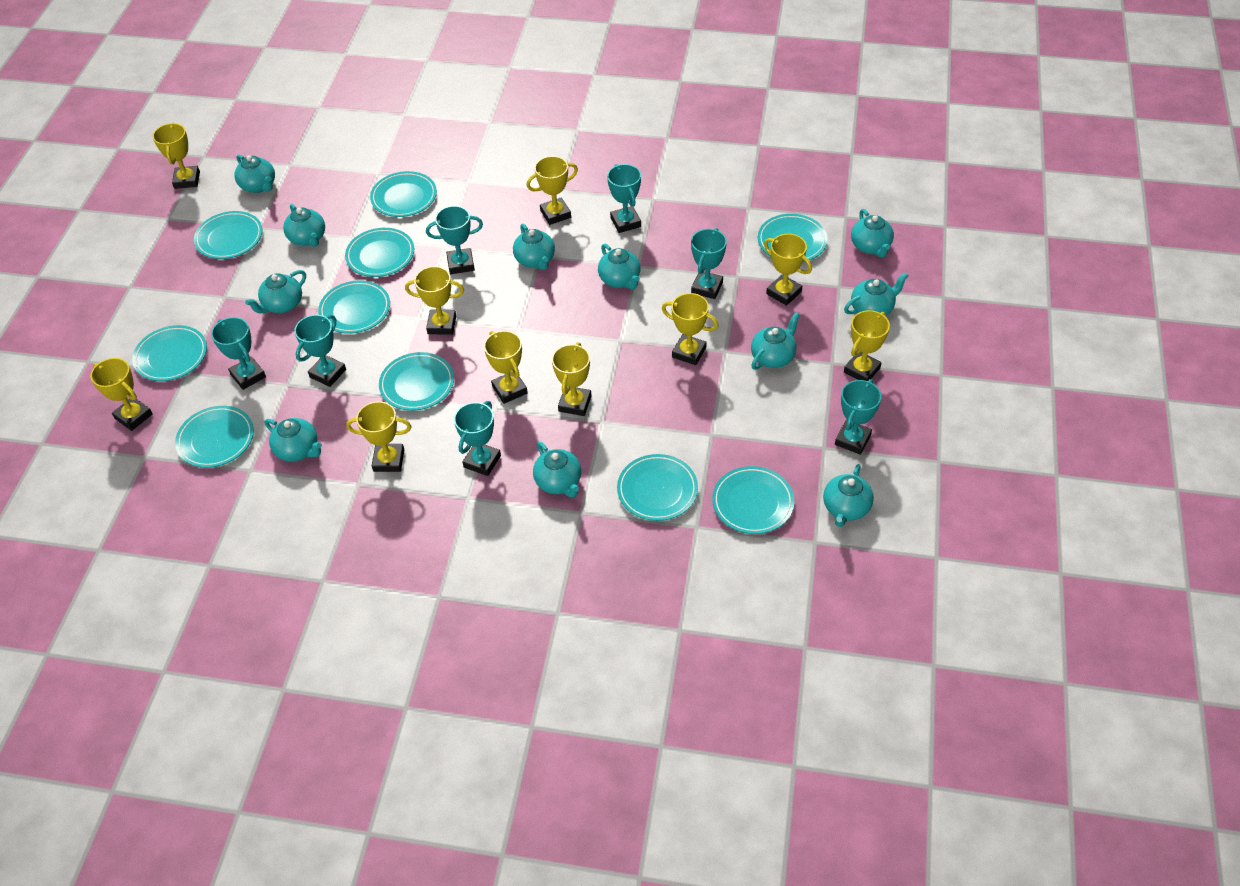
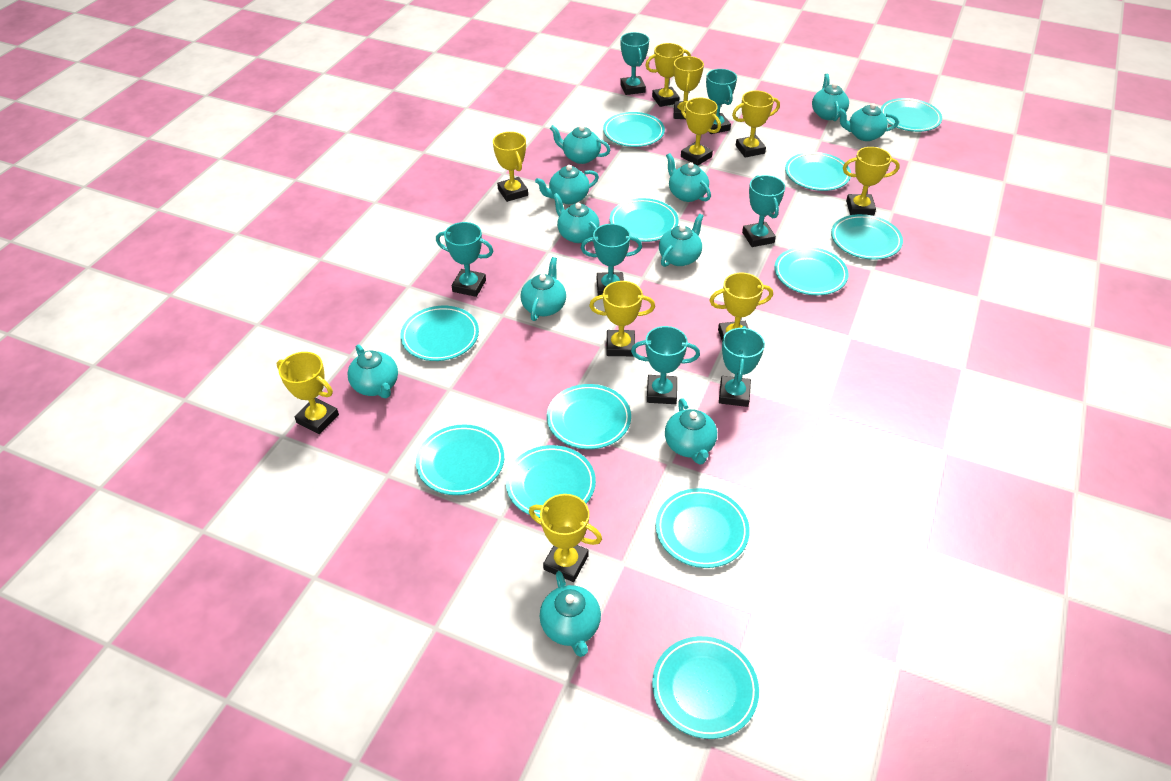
turquoise plate: 10 -> 12

